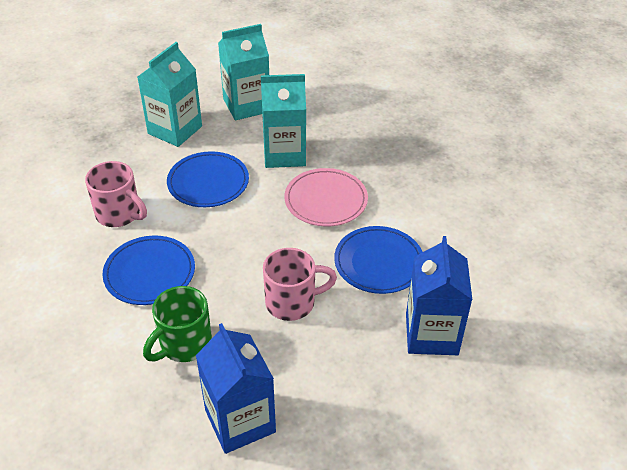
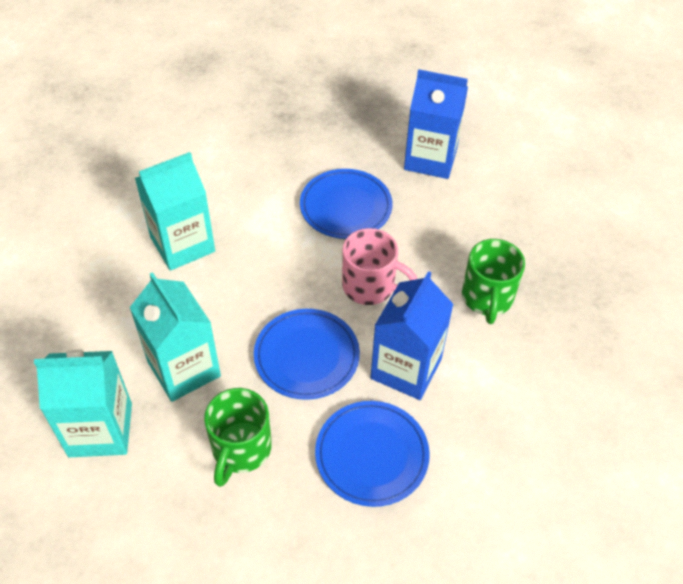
green mug: 1 -> 2
pink mug: 2 -> 1
pink plate: 1 -> 0

